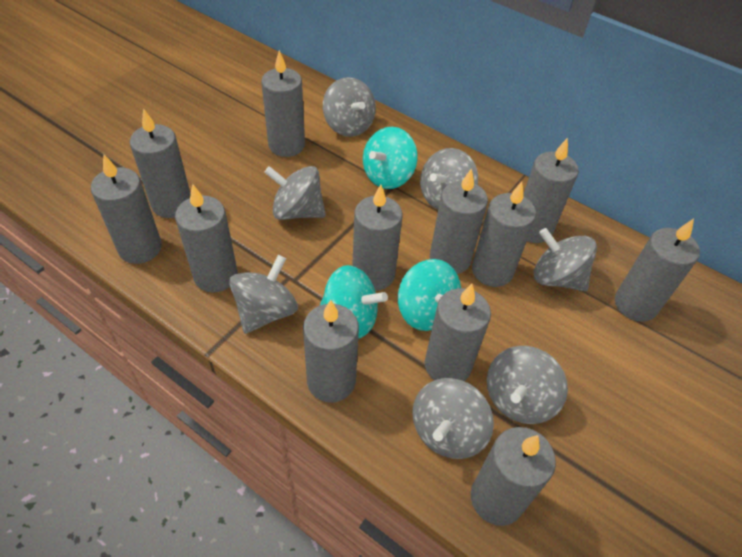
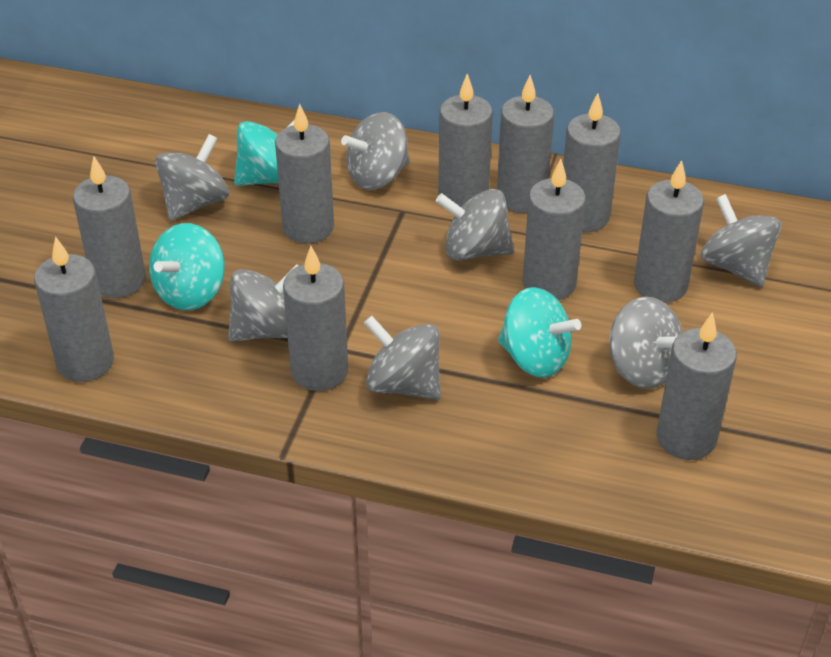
grey candle: 12 -> 10

